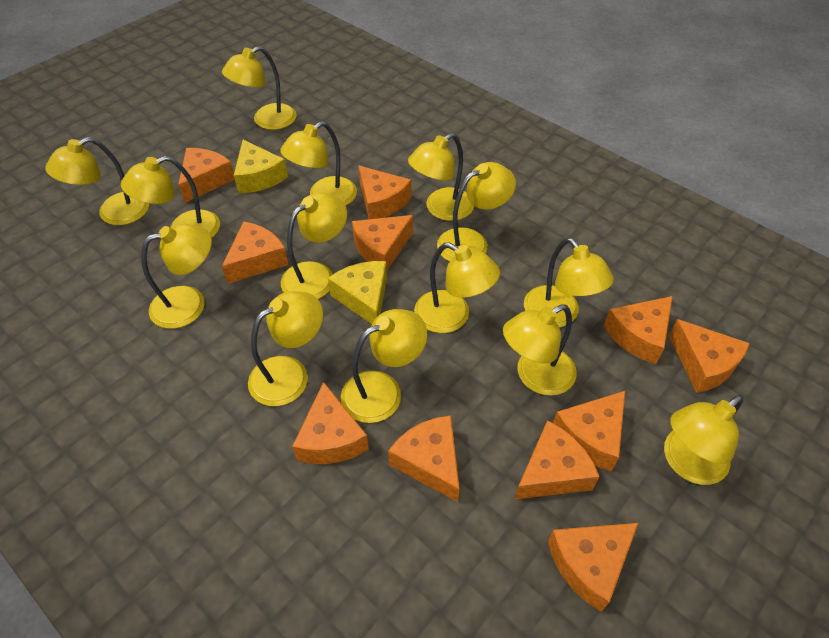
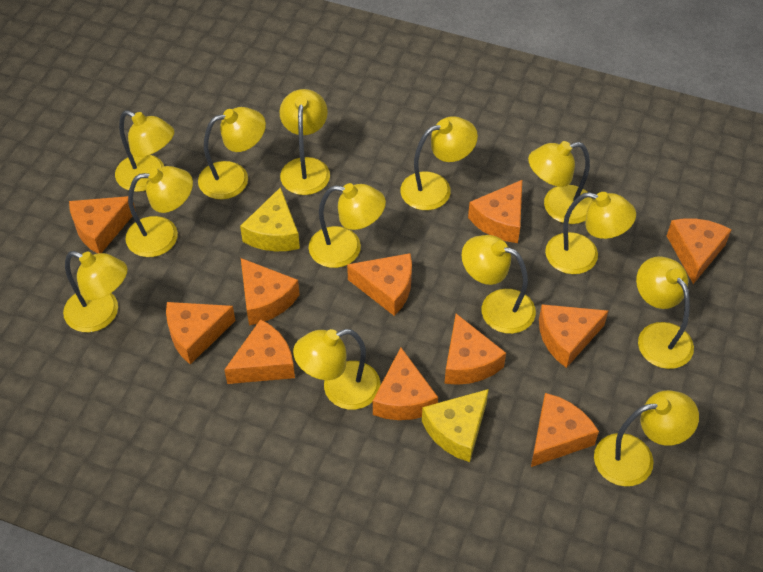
yellow lamp: 14 -> 13

